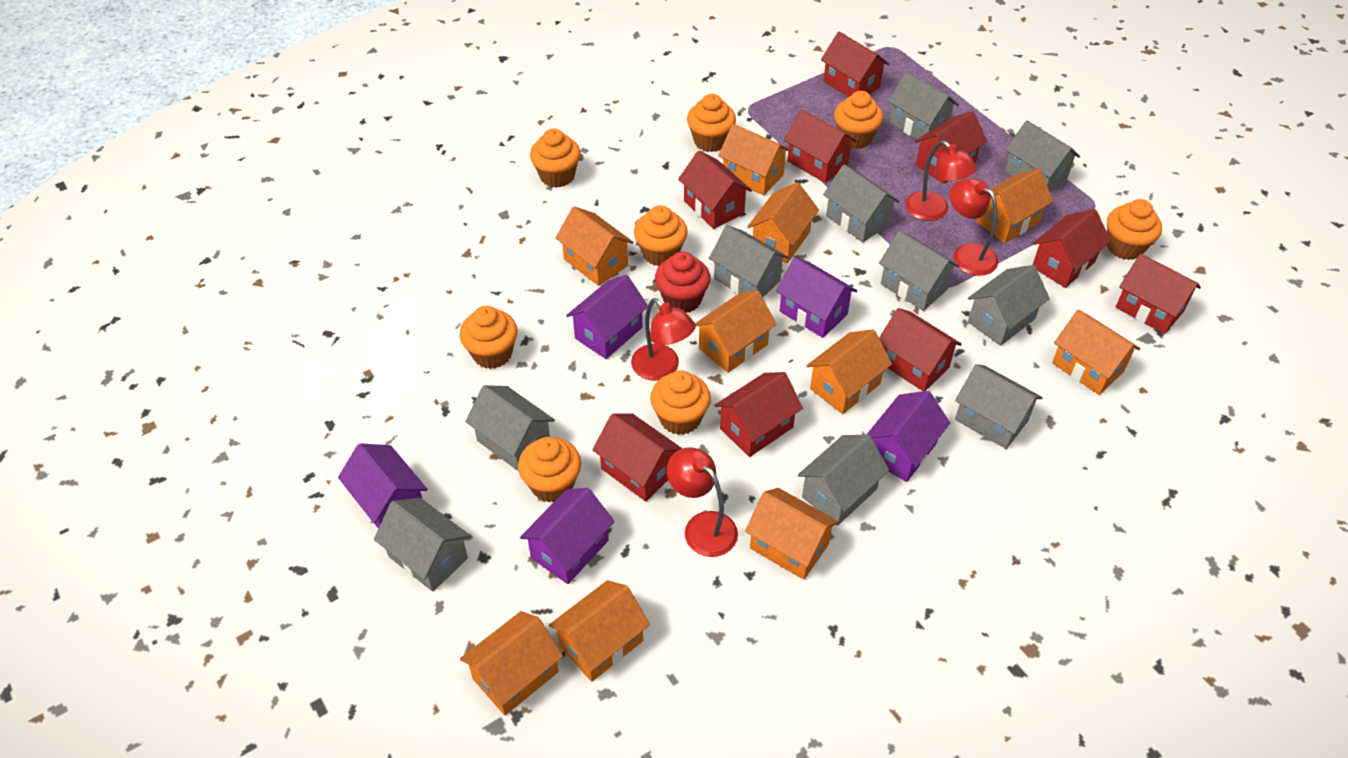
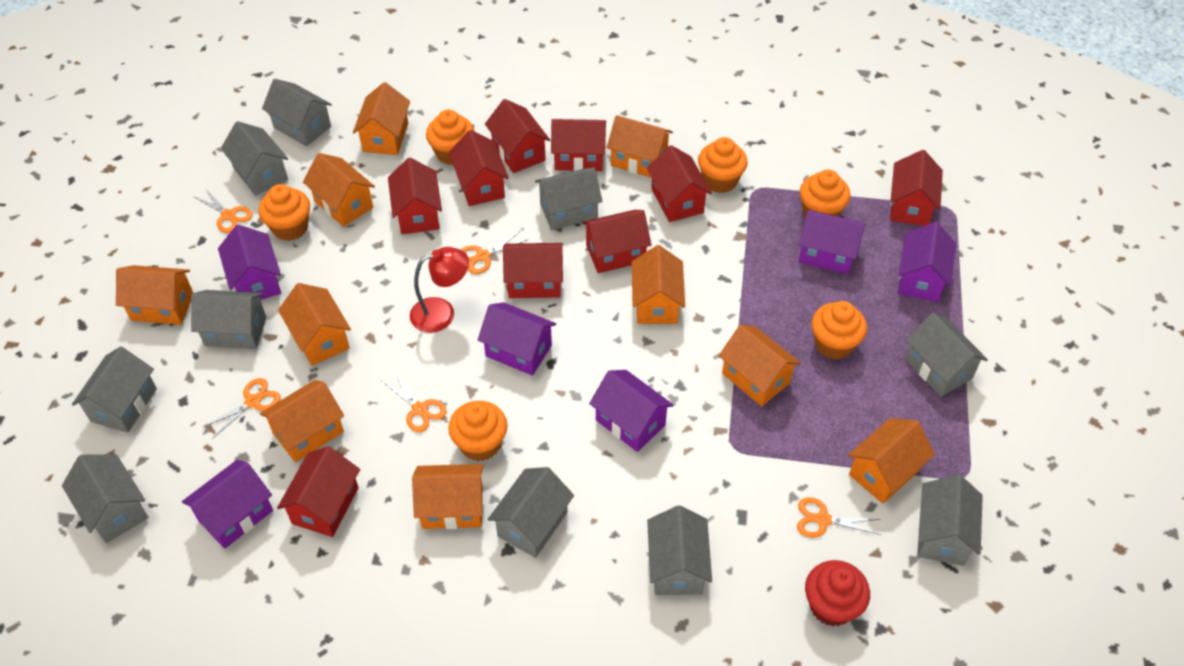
orange cupcake: 8 -> 6
orange scissors: 0 -> 5
purple house: 5 -> 6
red lamp: 4 -> 1

